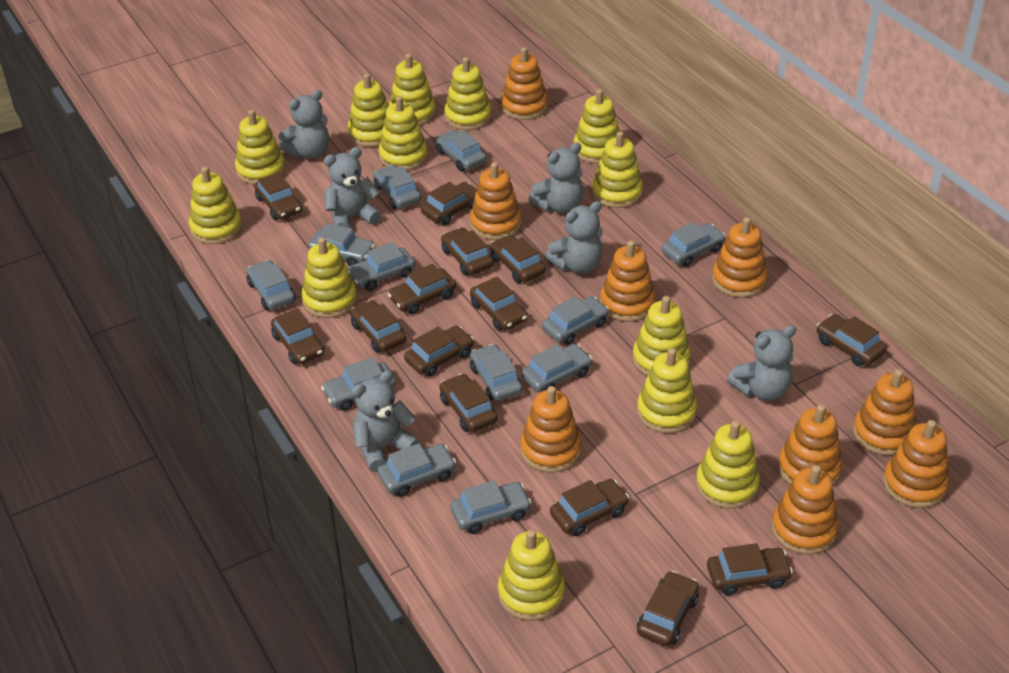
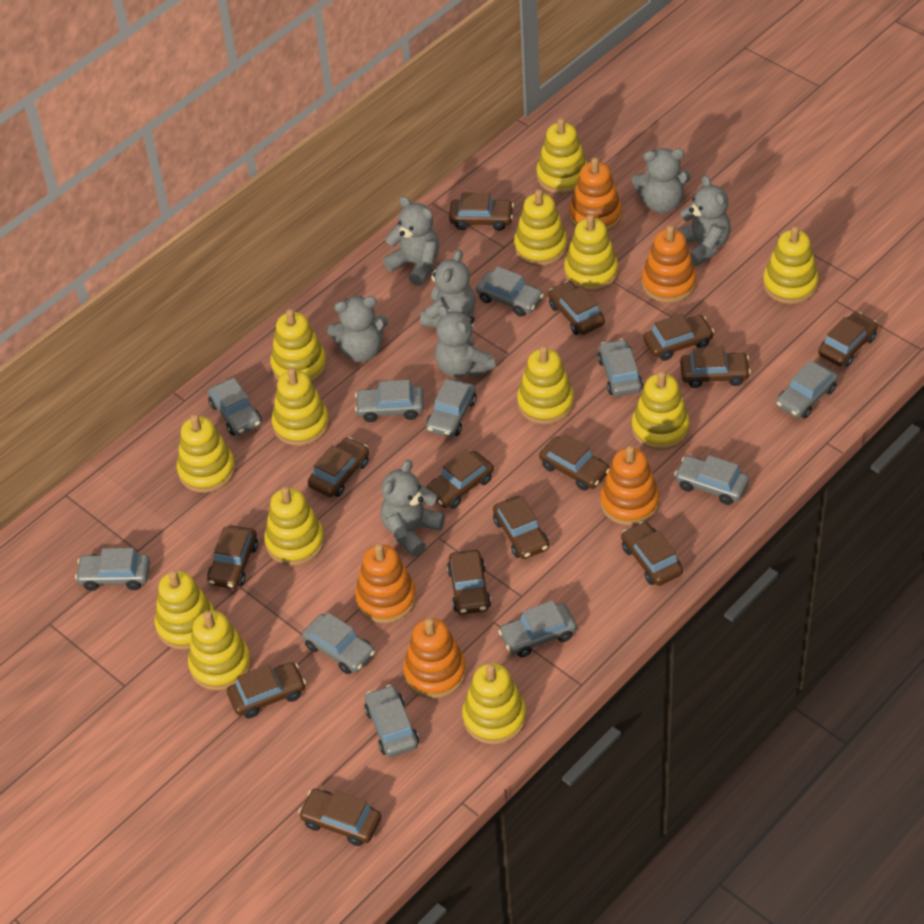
grey car: 12 -> 11
grey teddy bear: 6 -> 7
orange stacking toy: 9 -> 5

